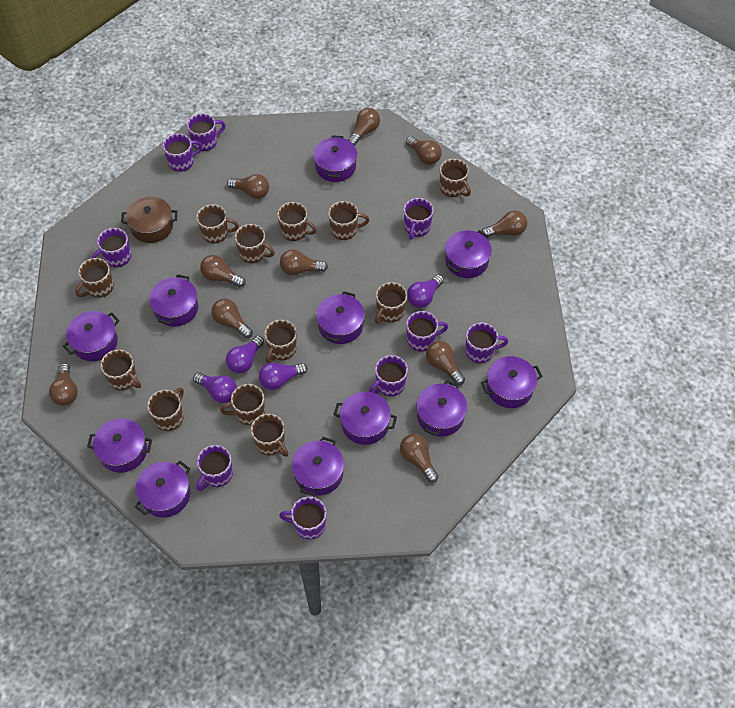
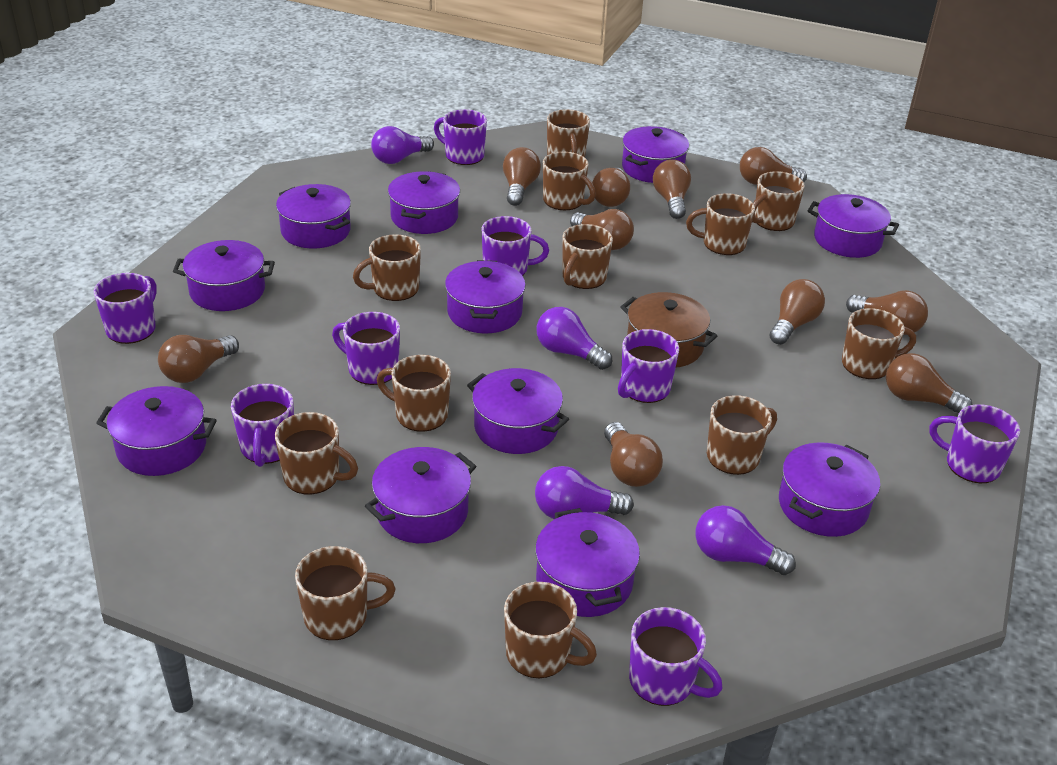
purple mug: 9 -> 8

